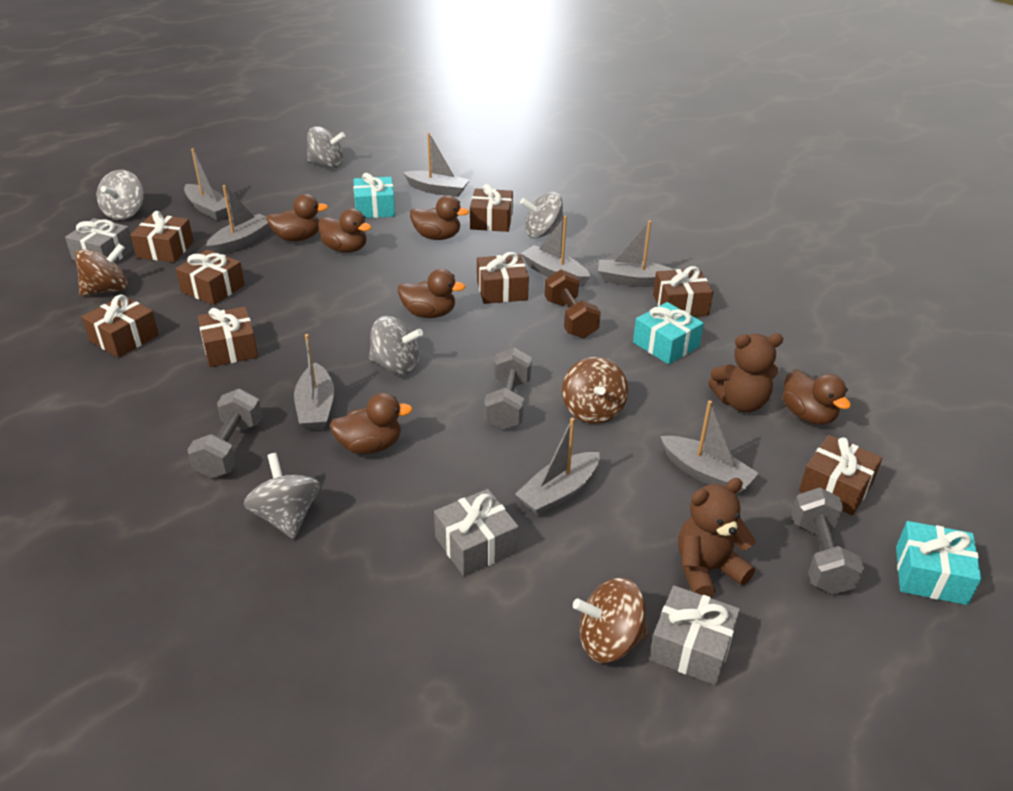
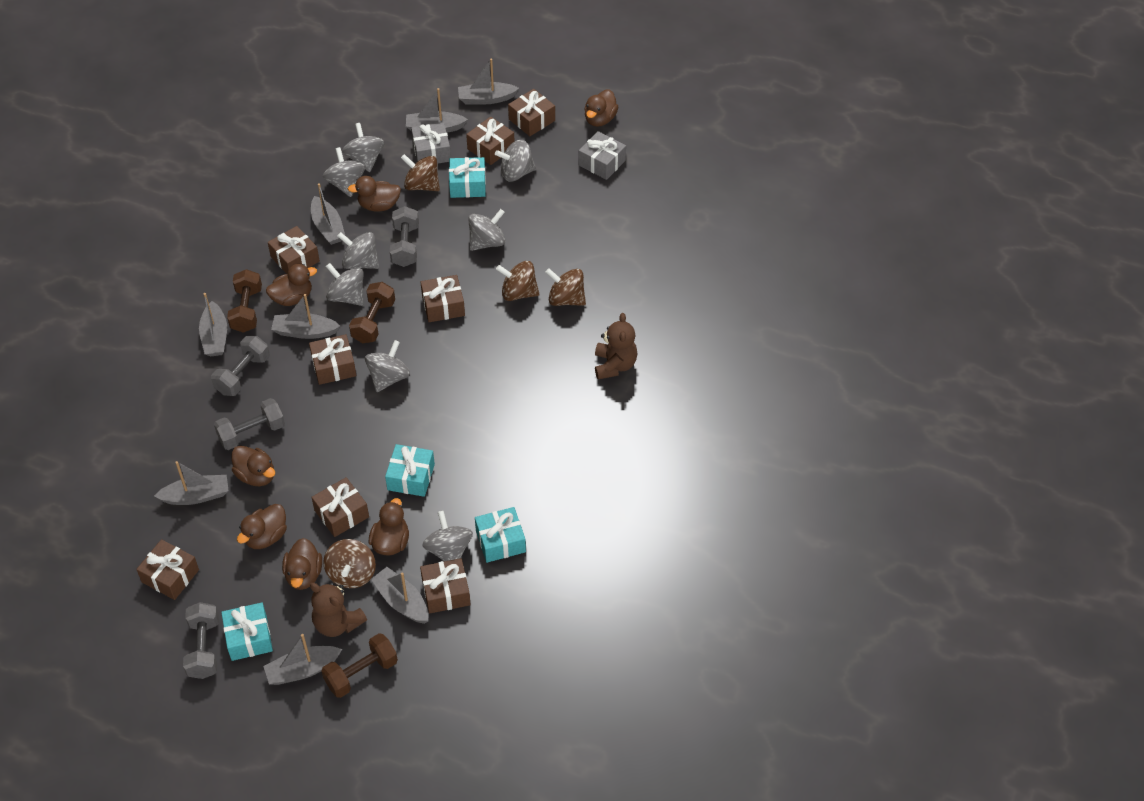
brown duck: 6 -> 7
brown dumbbell: 1 -> 3
brown spinning top: 3 -> 4
grey dumbbell: 3 -> 4
grey gift: 3 -> 2
grey spinning top: 5 -> 8
turquoise gift: 3 -> 4

